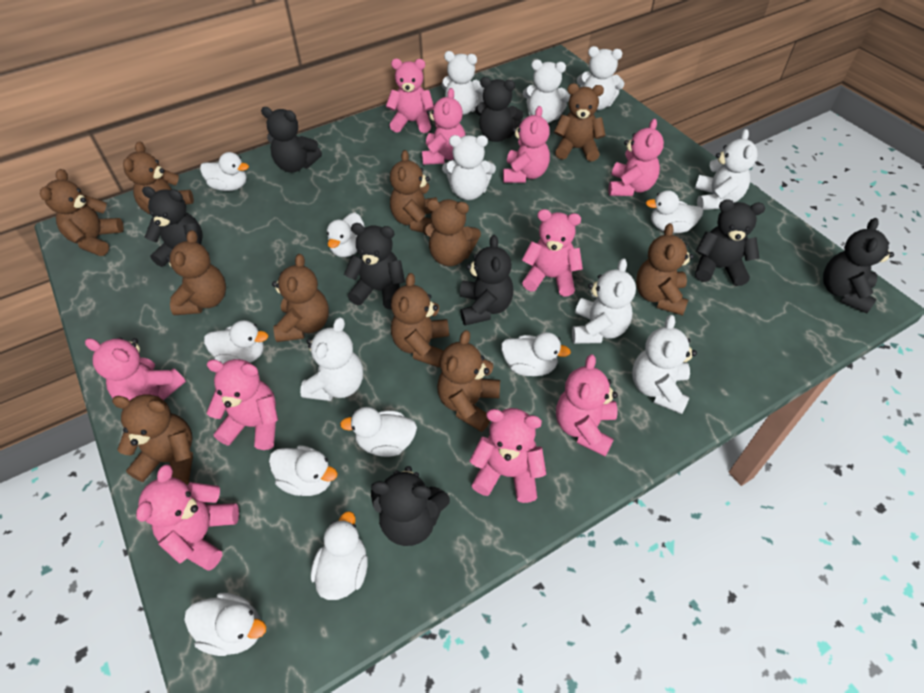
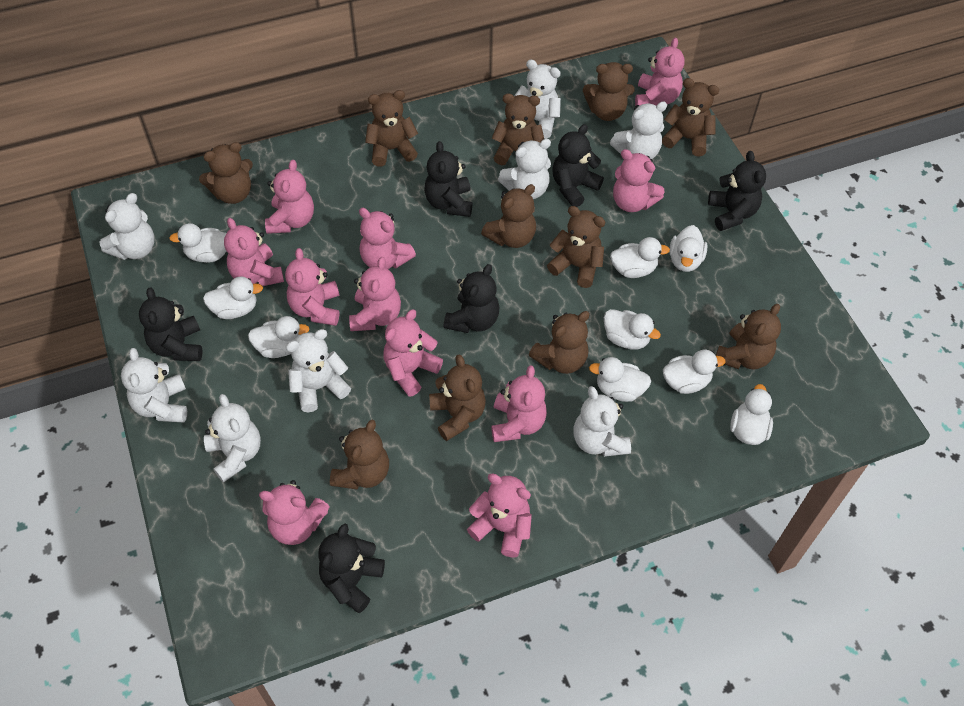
black teddy bear: 8 -> 6
pink teddy bear: 10 -> 11

